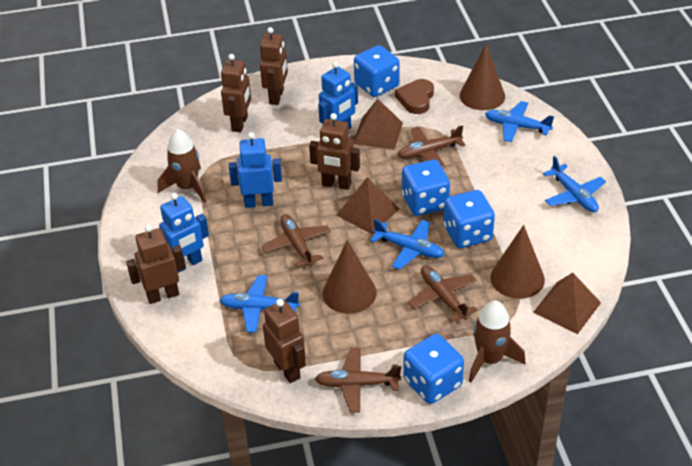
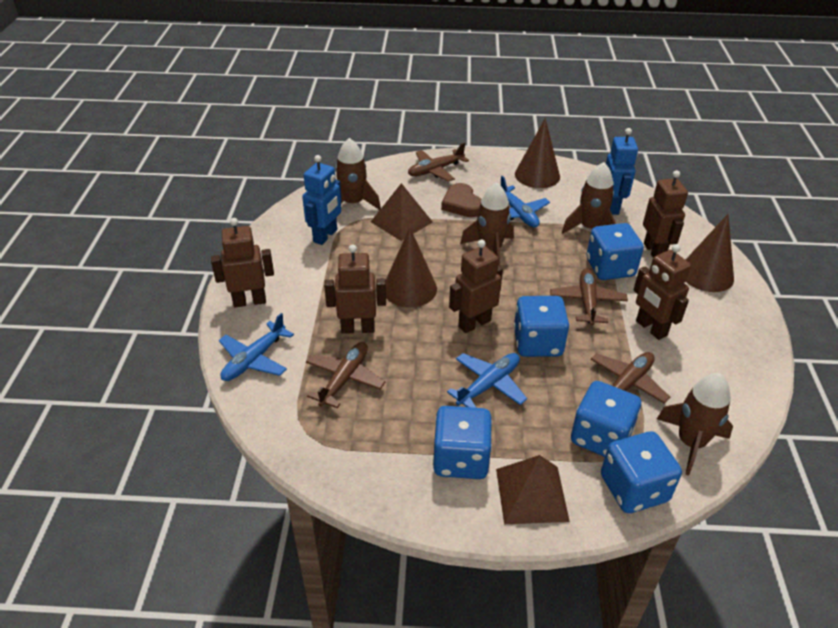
blue dice: 4 -> 5
blue plane: 4 -> 3
blue robot: 3 -> 2
brown pyramid: 3 -> 2
brown rocket: 2 -> 4

